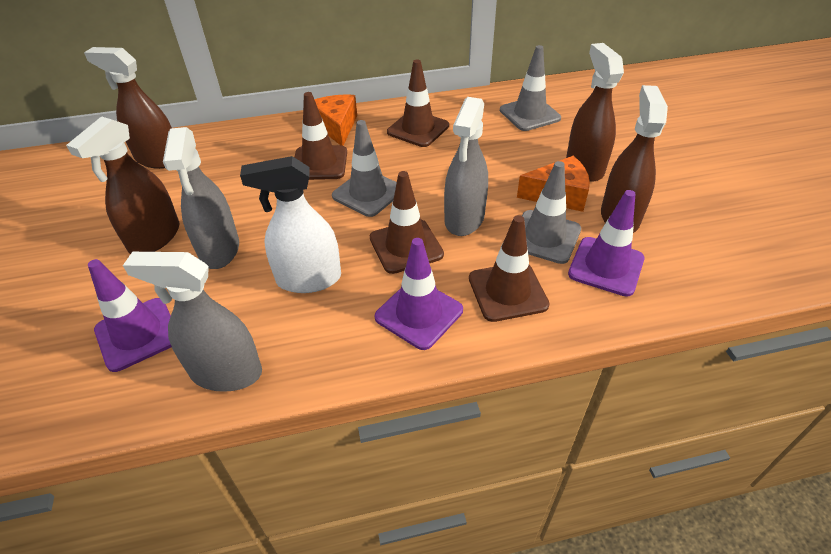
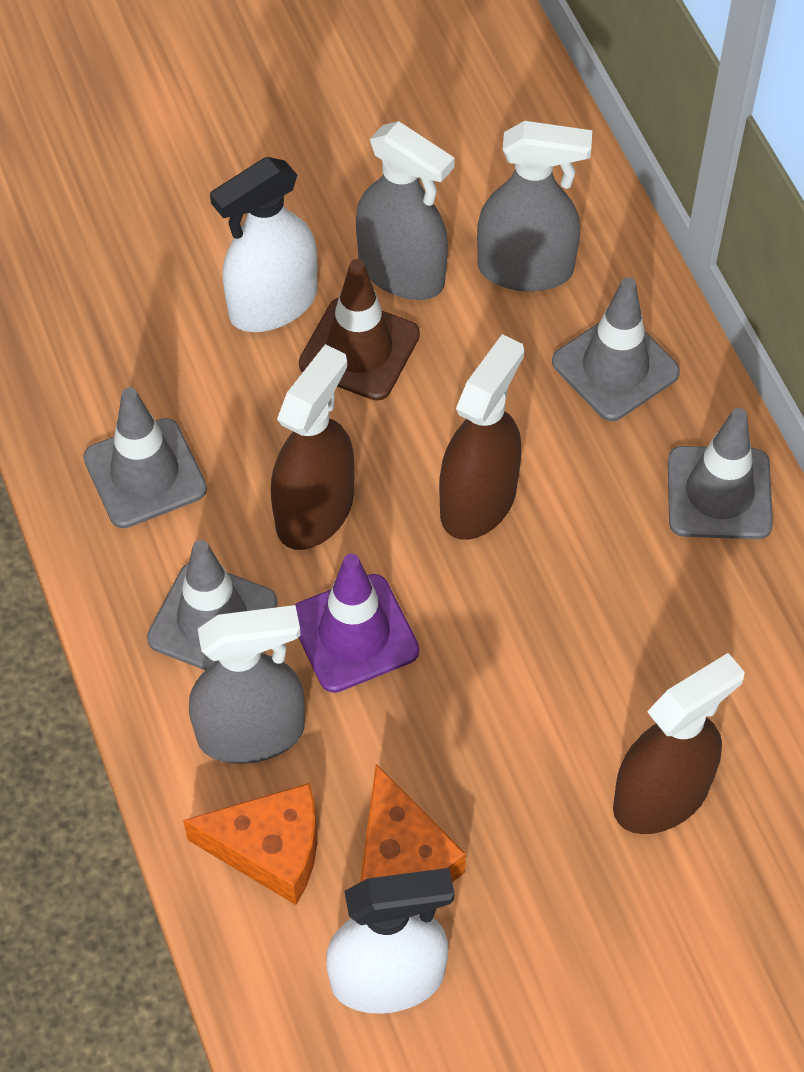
brown spray bottle: 4 -> 3
brown traffic cone: 4 -> 1
grey traffic cone: 3 -> 4
purple traffic cone: 3 -> 1
white spray bottle: 1 -> 2

